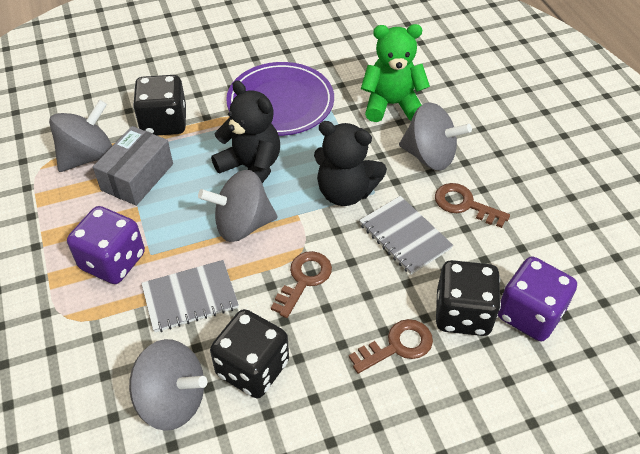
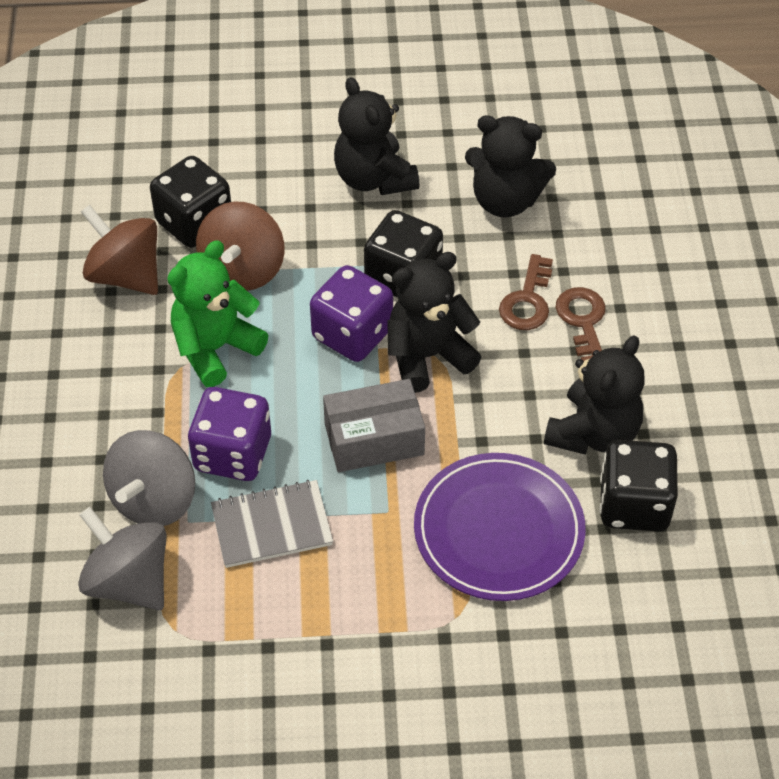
black teddy bear: 2 -> 4
brown key: 3 -> 2
brown spinning top: 0 -> 2
grey notebook: 2 -> 1
grey spinning top: 4 -> 2

